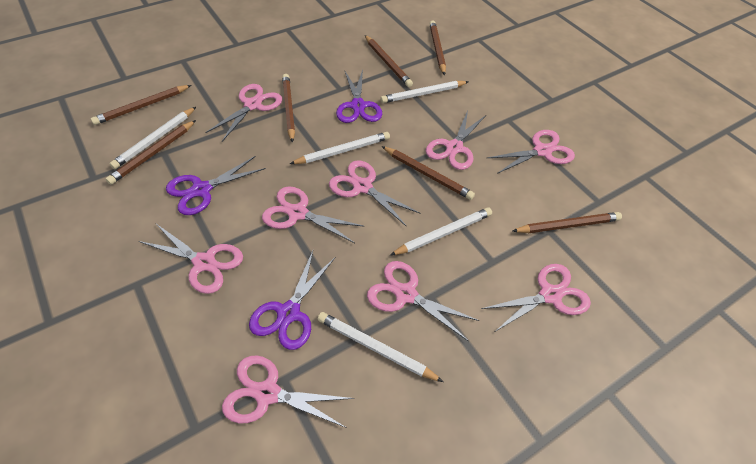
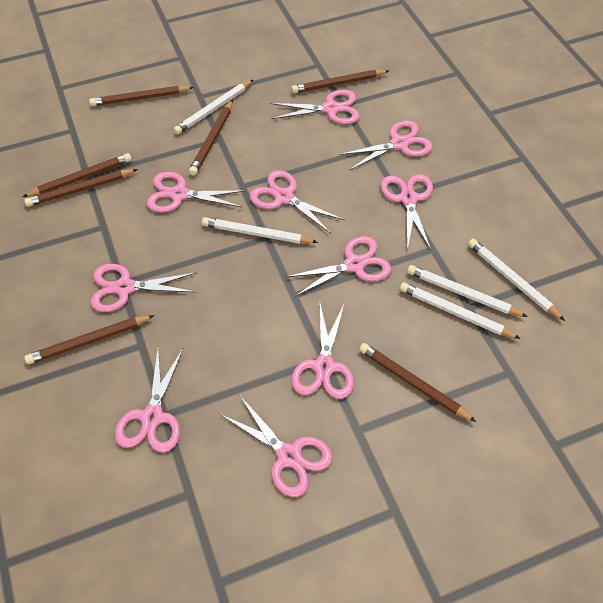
pink scissors: 9 -> 10
purple scissors: 3 -> 0

